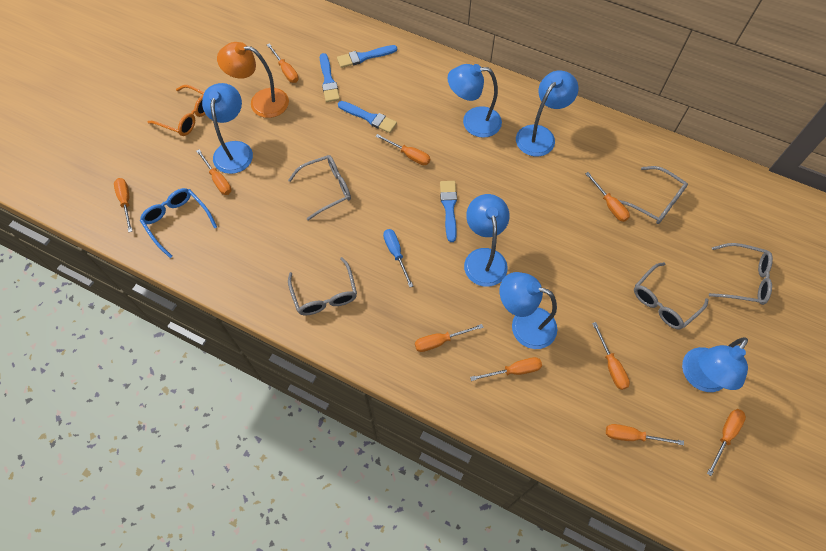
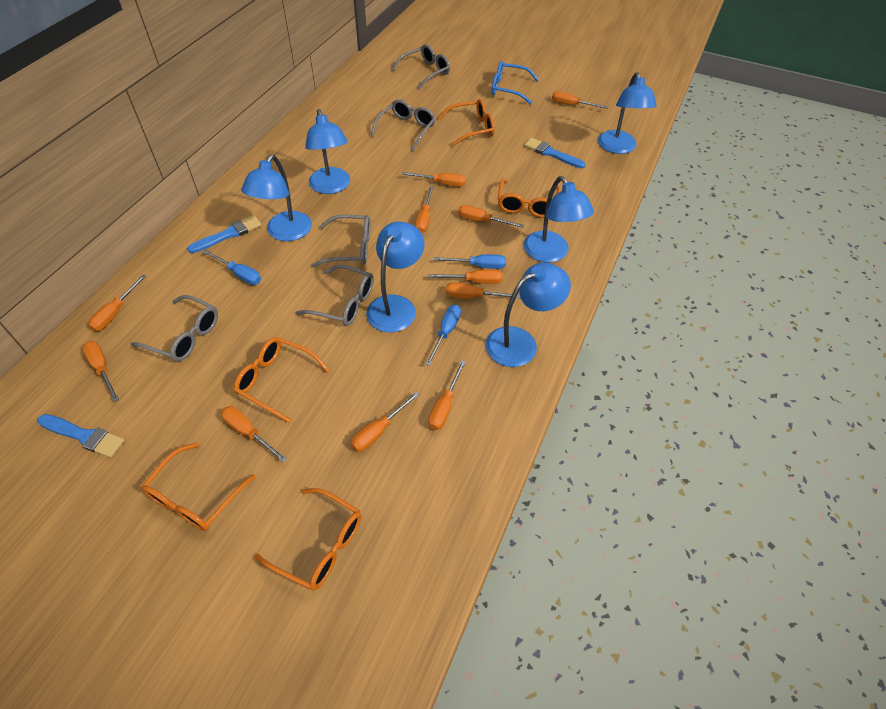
blue brush: 4 -> 3
blue screwdriver: 1 -> 3
orange glasses: 1 -> 5
orange lamp: 1 -> 0
orange screwdriver: 10 -> 11

